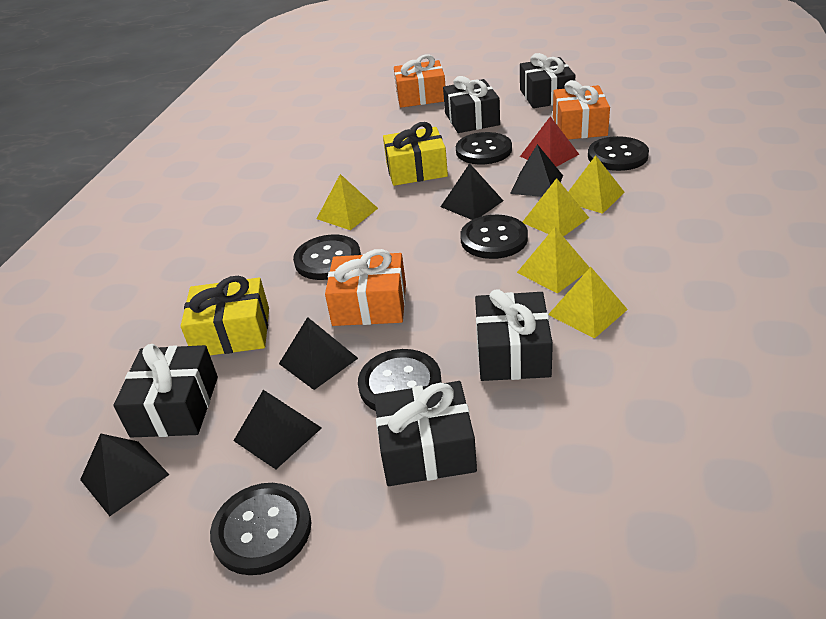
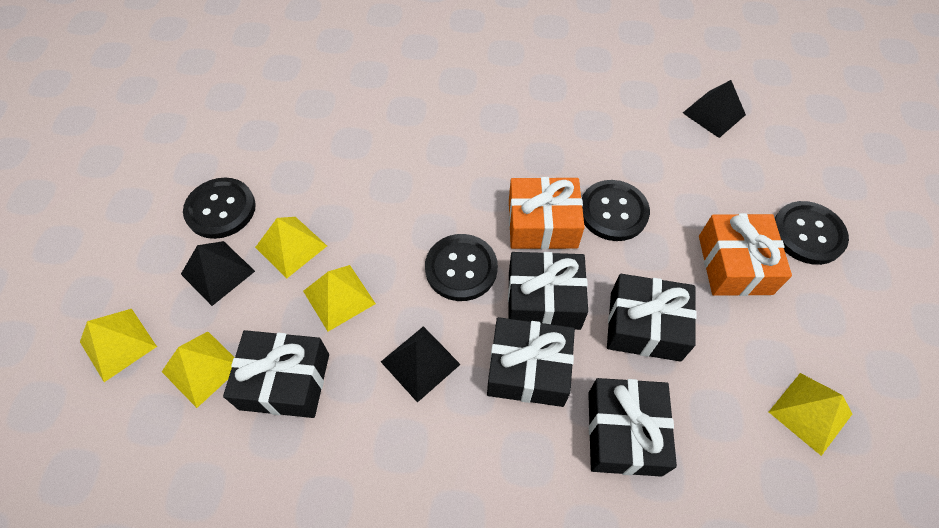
black button: 6 -> 4
black pyramid: 5 -> 3
orange gift: 3 -> 2
red pyramid: 1 -> 0
yellow gift: 2 -> 0

